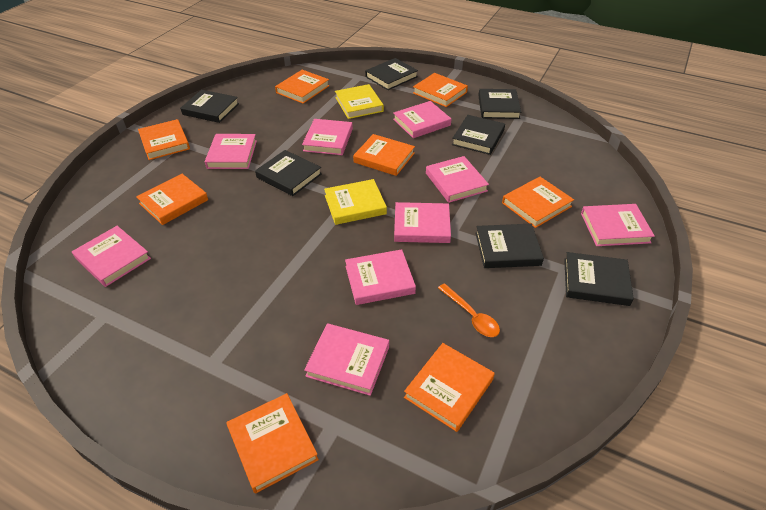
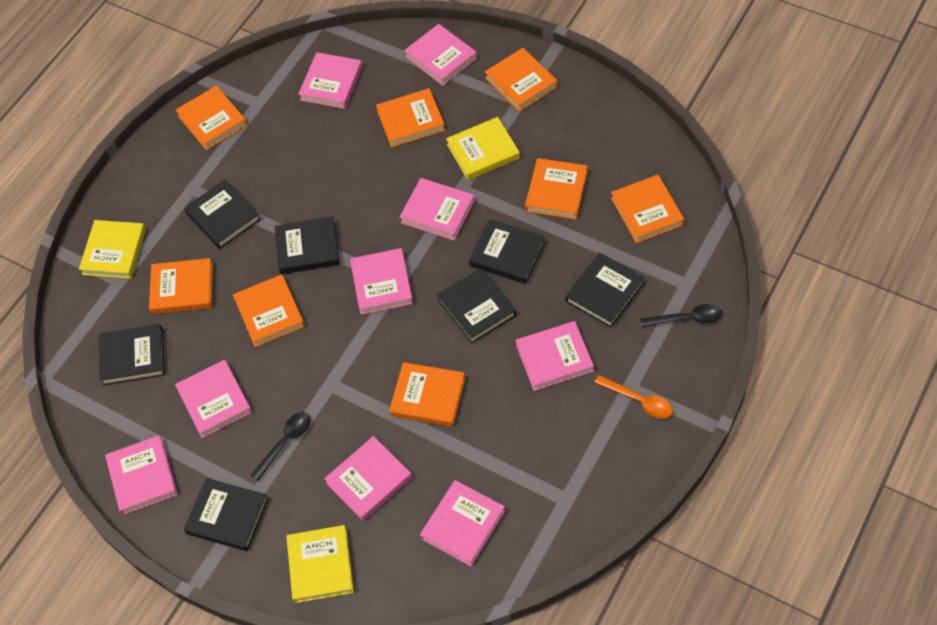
black spoon: 0 -> 2
yellow book: 2 -> 3

